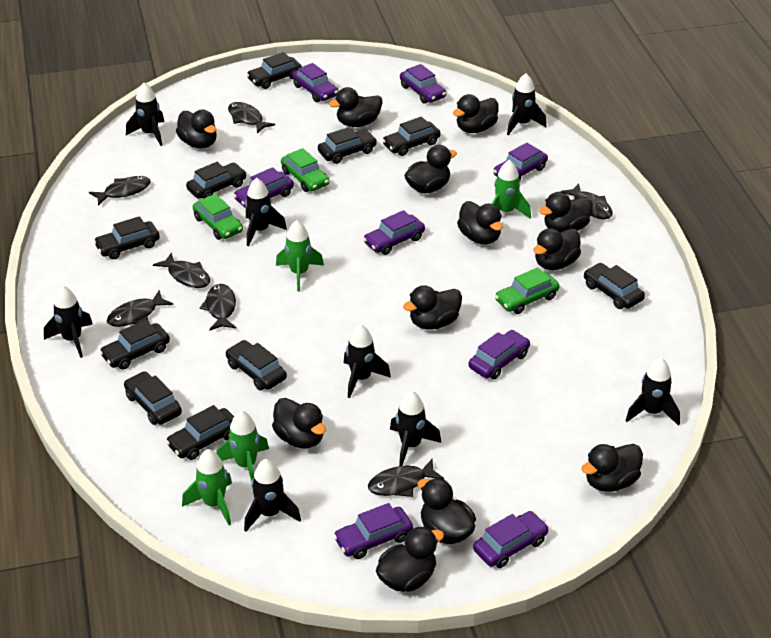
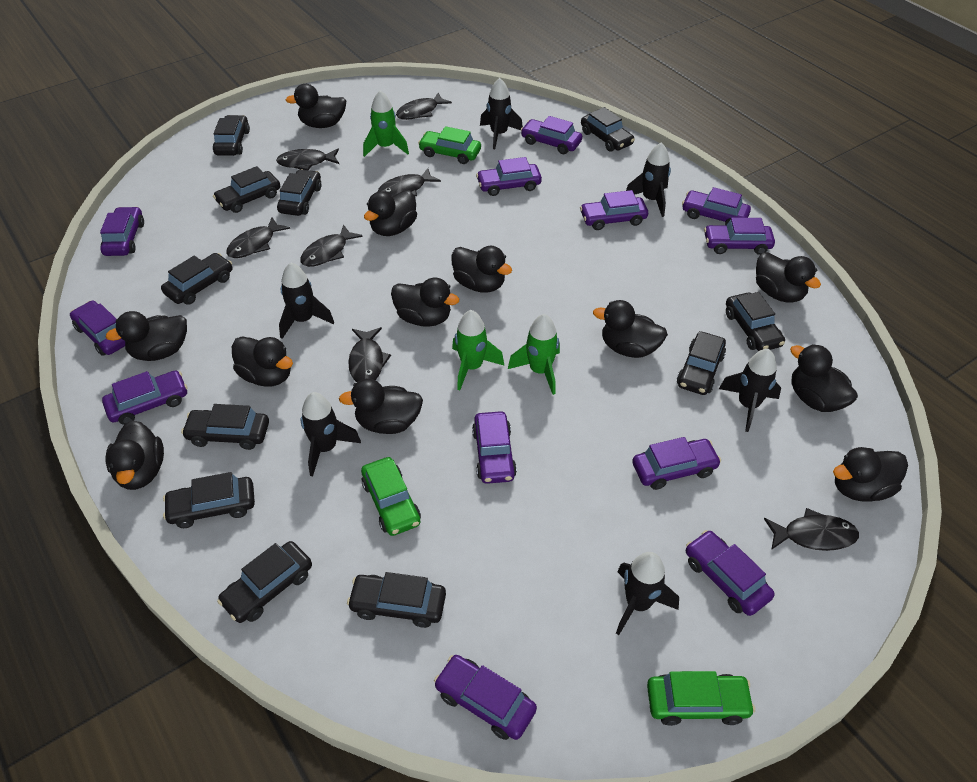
black car: 10 -> 11
black rocket: 8 -> 6
green rocket: 4 -> 3
purple car: 8 -> 12

